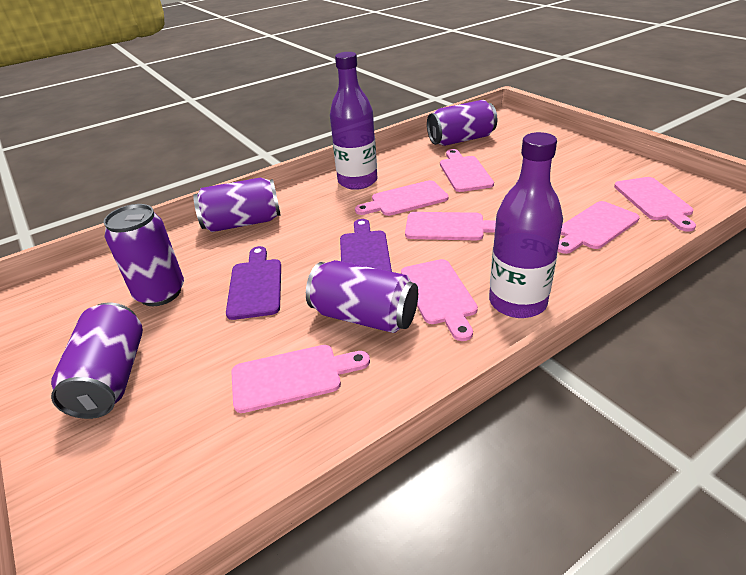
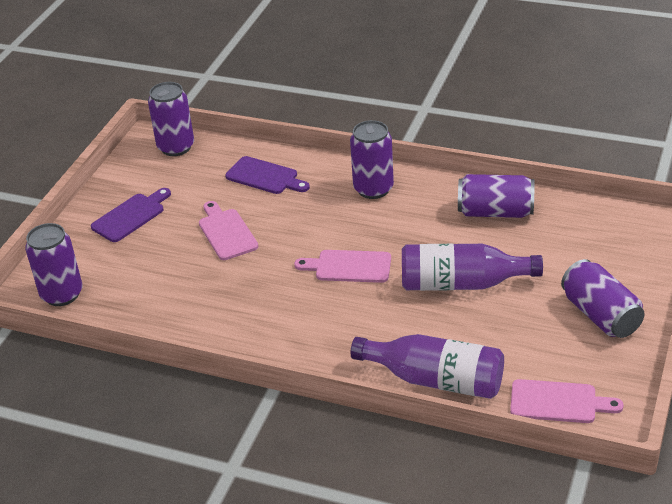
pink cutting board: 7 -> 3

